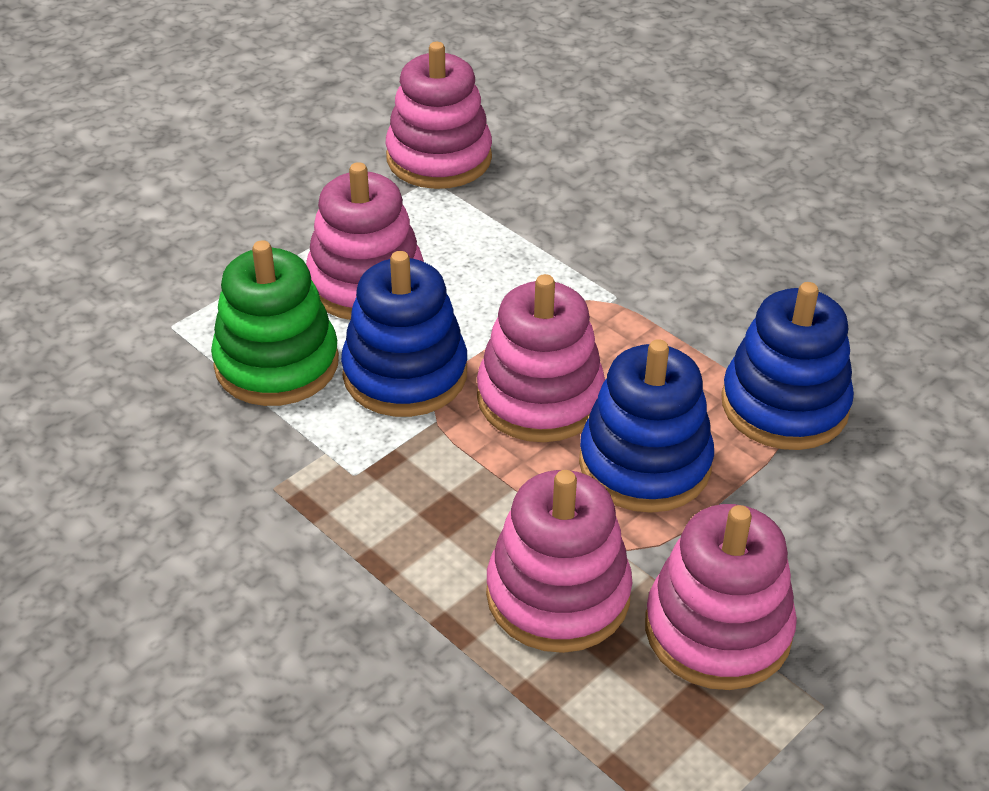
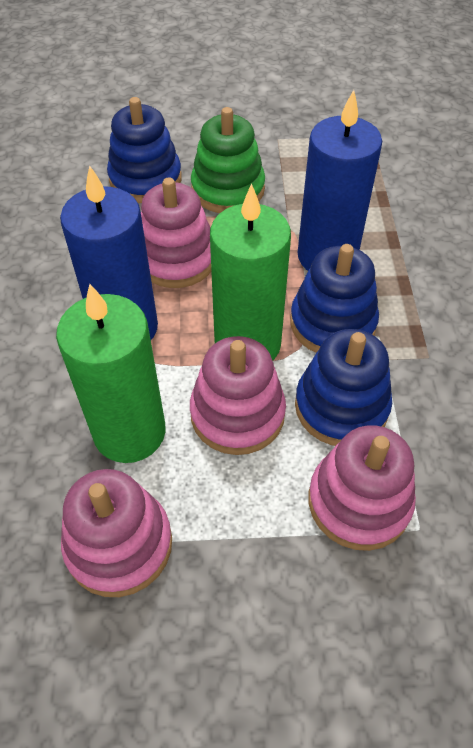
blue candle: 0 -> 2
green candle: 0 -> 2
pink stacking toy: 5 -> 4

